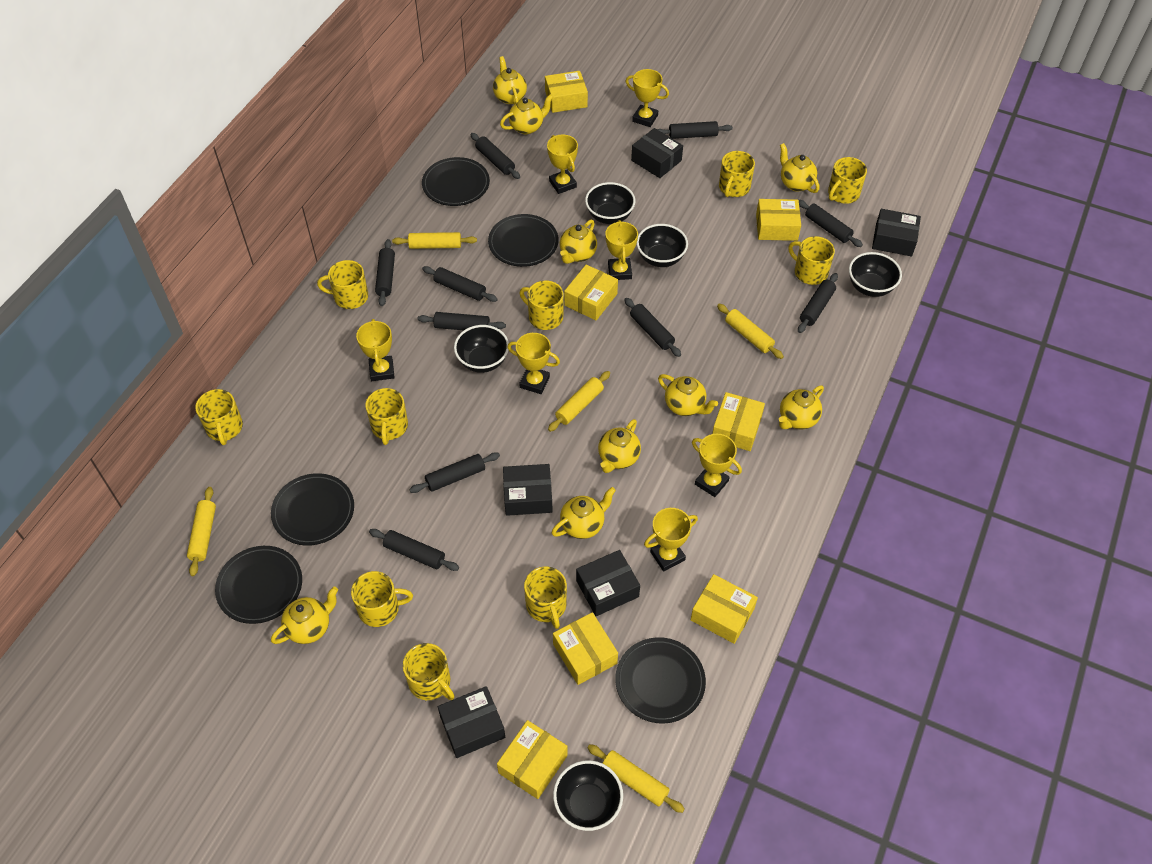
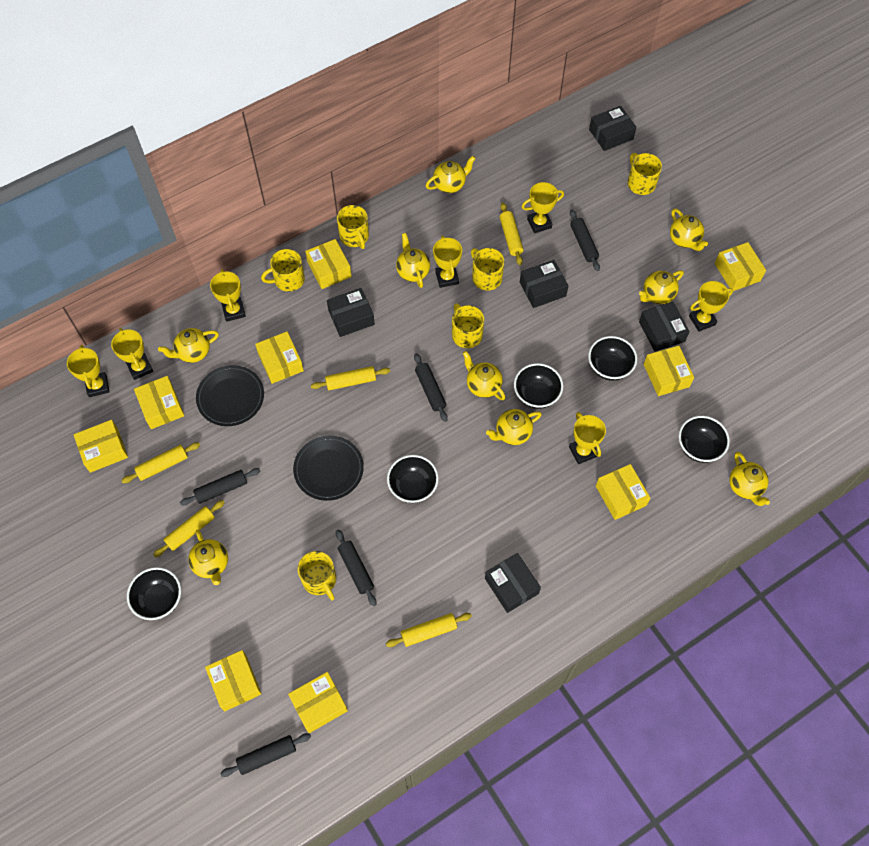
black plate: 5 -> 2
black rolling pin: 10 -> 5
yellow box: 7 -> 9
yellow mug: 10 -> 6

